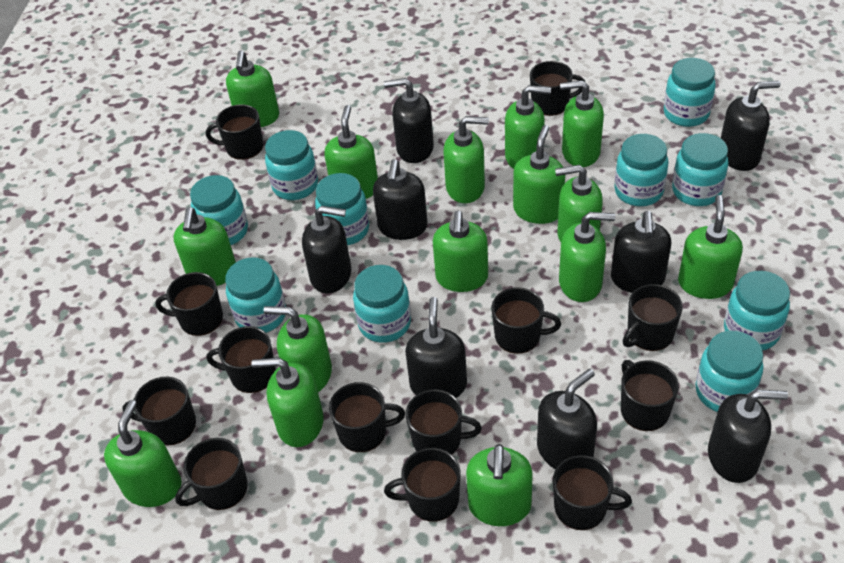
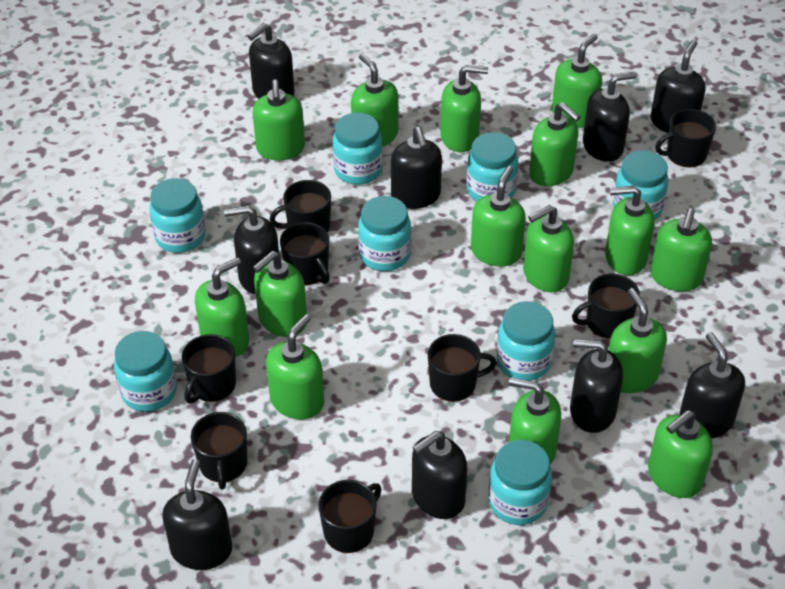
black mug: 13 -> 8
black soap dispenser: 8 -> 9
turquoise jar: 10 -> 8

